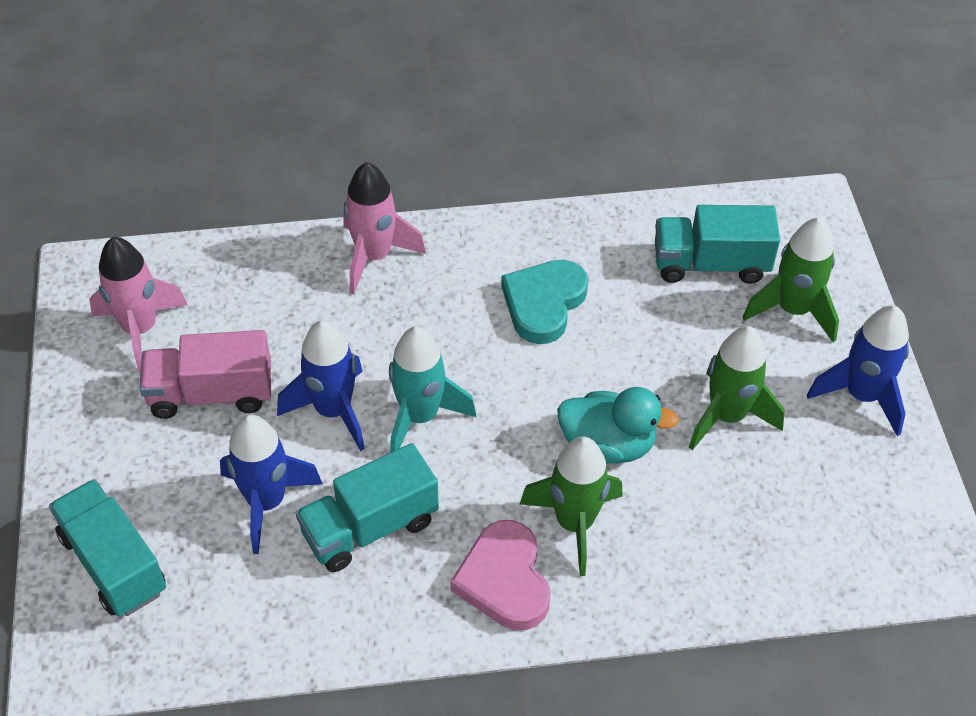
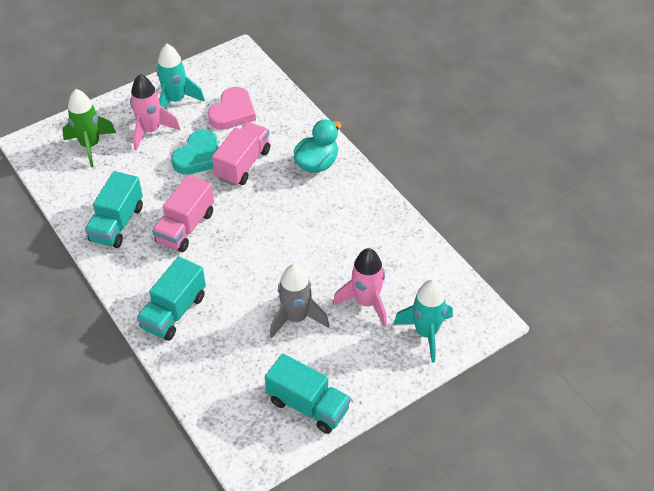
blue rocket: 3 -> 0
green rocket: 3 -> 1
grey rocket: 0 -> 1
pink truck: 1 -> 2
turquoise rocket: 1 -> 2

